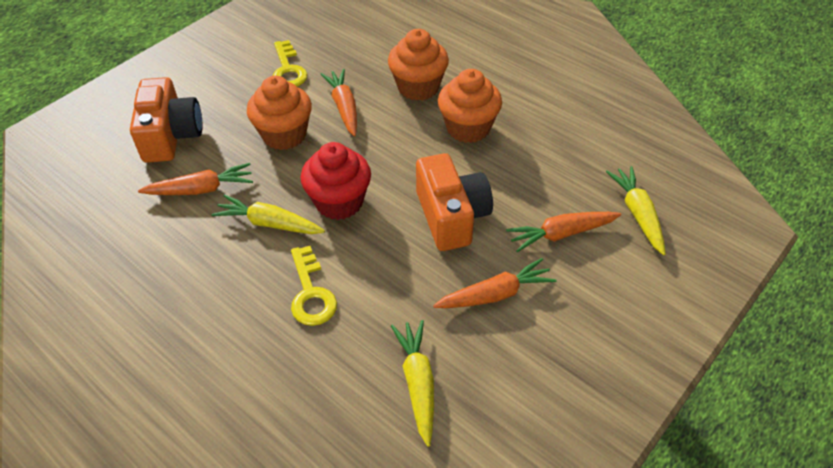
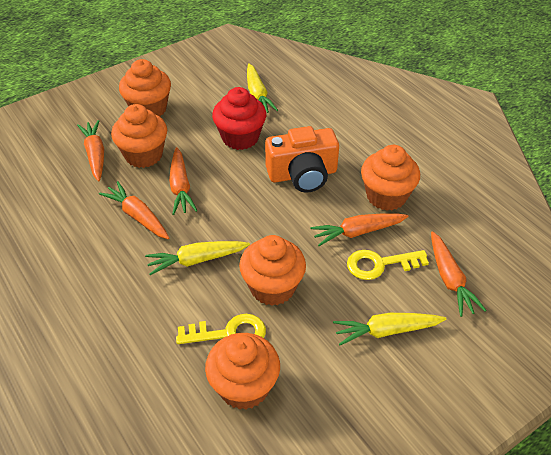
orange camera: 2 -> 1
orange carrot: 4 -> 5
orange cupcake: 3 -> 5

